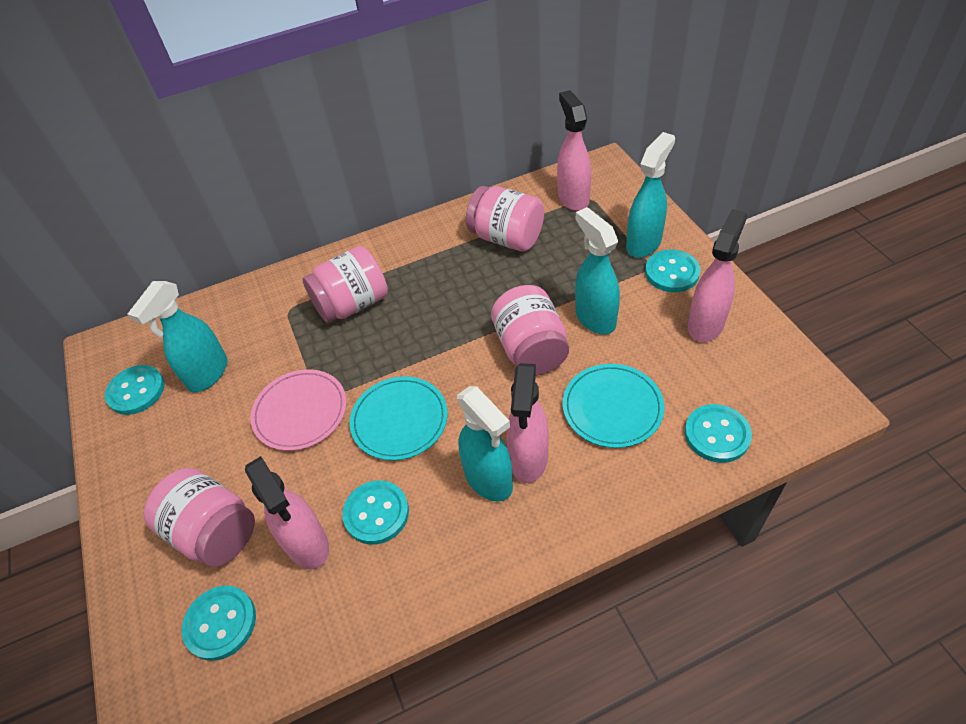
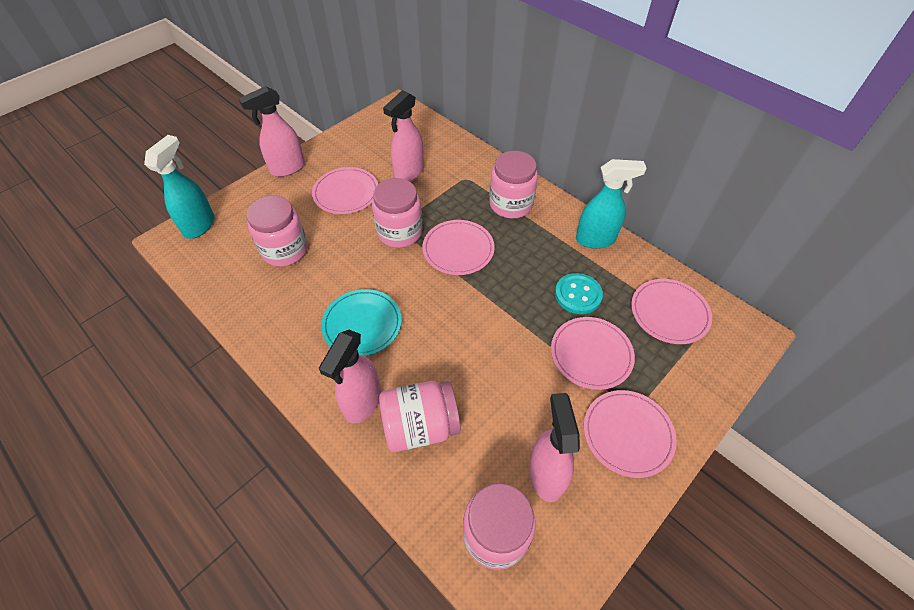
pink jar: 4 -> 5
pink plate: 1 -> 5
turquoise button: 5 -> 1
turquoise plate: 2 -> 1
turquoise spray bottle: 4 -> 2

